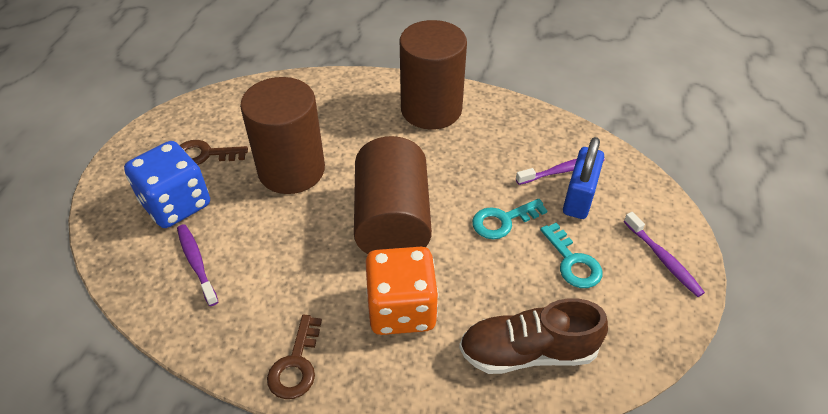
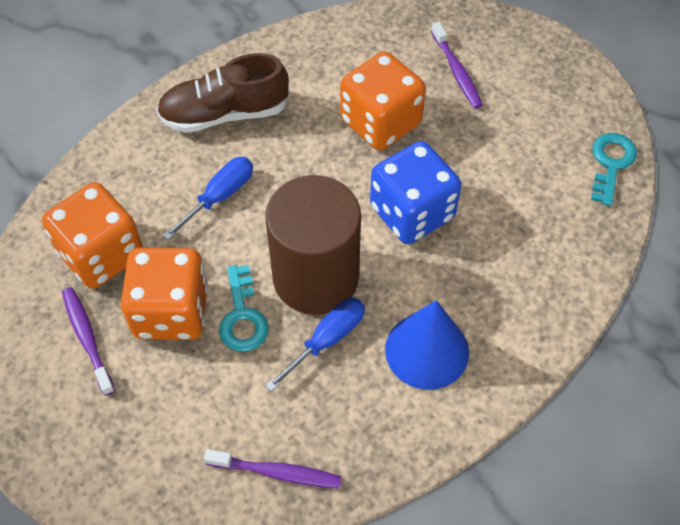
blue cone: 0 -> 1
blue padlock: 1 -> 0
blue screwdriver: 0 -> 2
brown cylinder: 3 -> 1
brown key: 2 -> 0
orange dice: 1 -> 3

